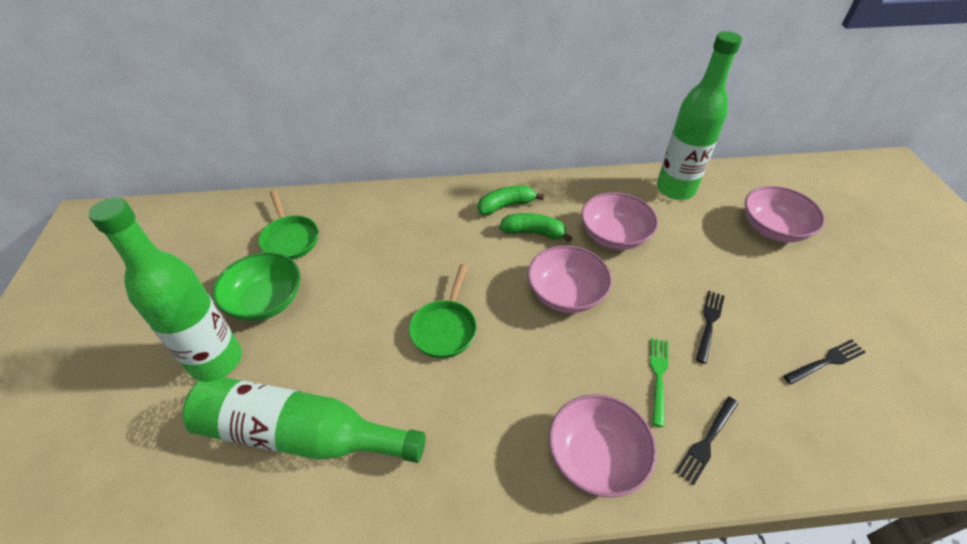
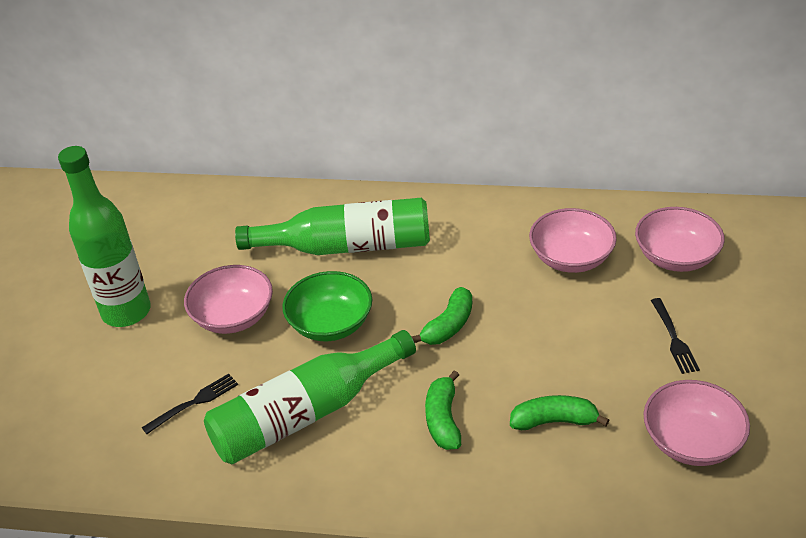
black fork: 3 -> 2
green banana: 2 -> 3
green fork: 1 -> 0
green pan: 2 -> 0

